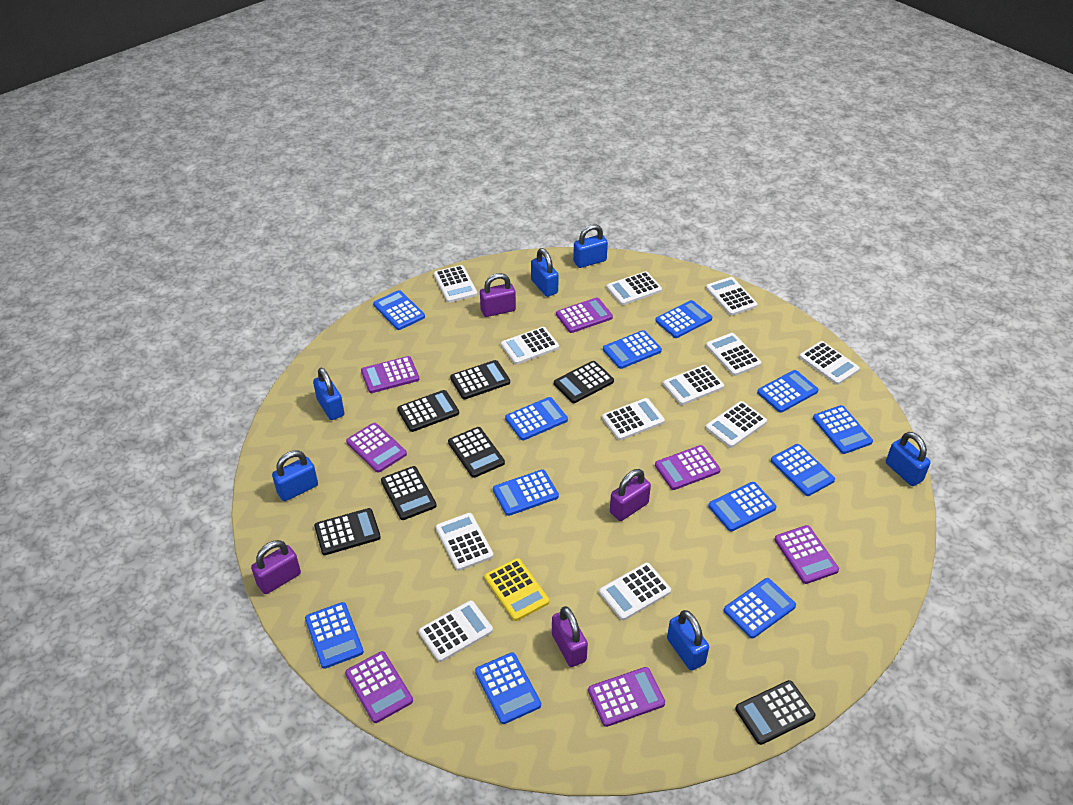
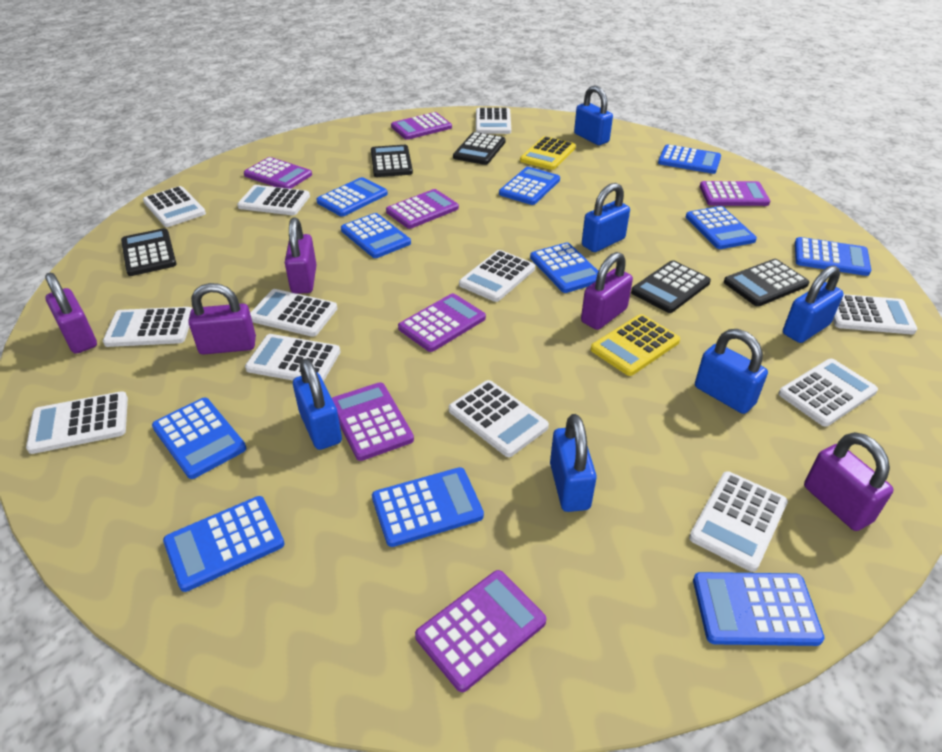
black calculator: 7 -> 5
blue calculator: 12 -> 11
purple padlock: 4 -> 5
yellow calculator: 1 -> 2

